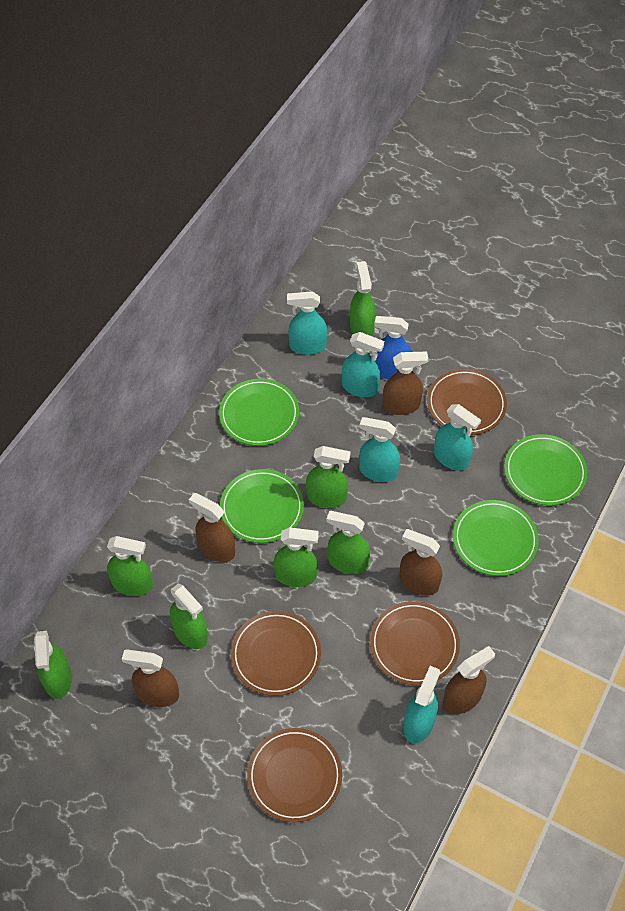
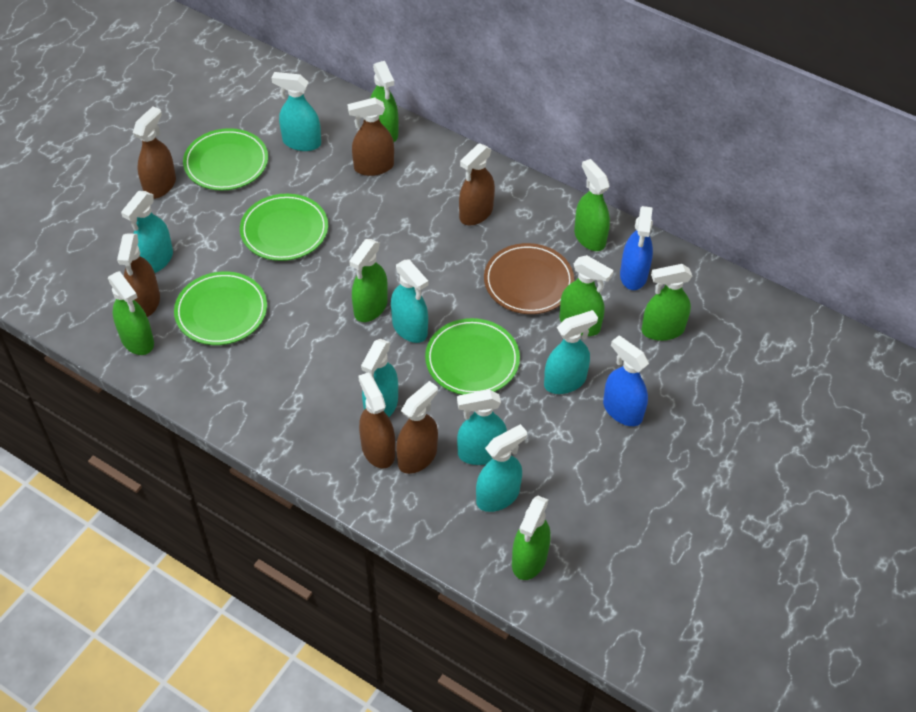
blue spray bottle: 1 -> 2
brown plate: 4 -> 1
brown spray bottle: 5 -> 6
turquoise spray bottle: 5 -> 7

